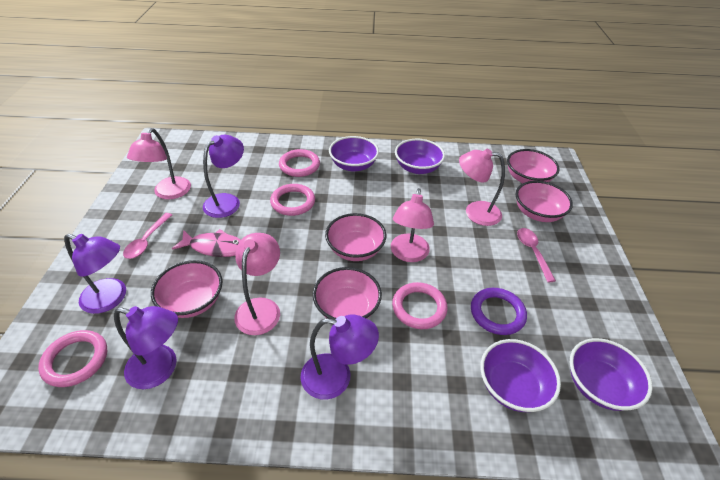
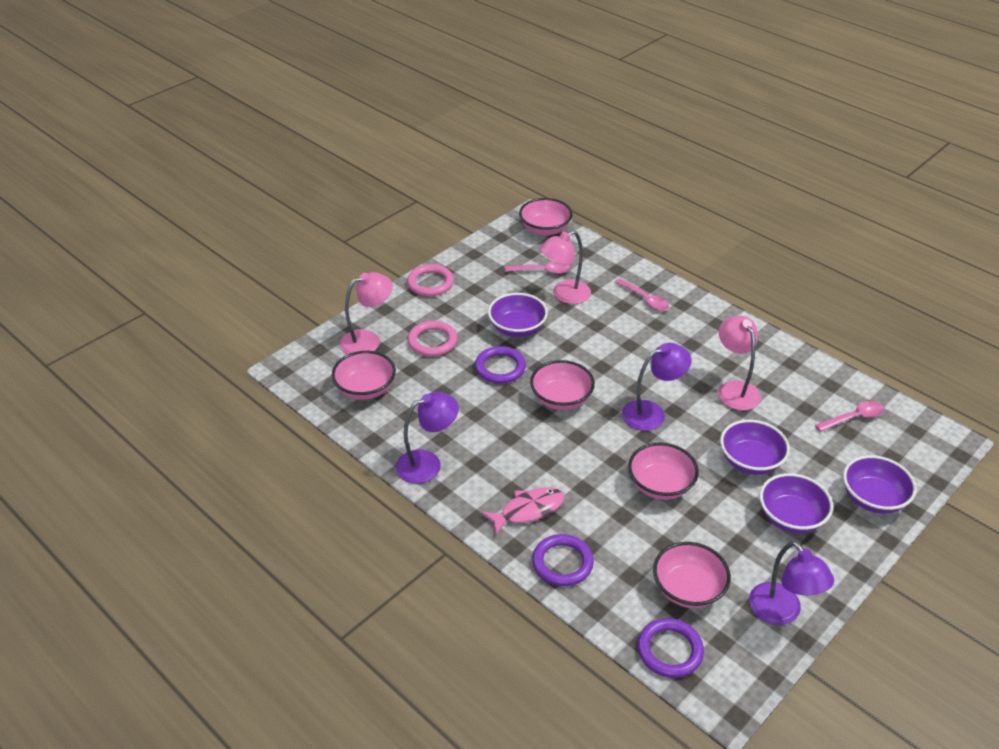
pink lamp: 4 -> 3
pink ring: 4 -> 2
pink spoon: 2 -> 3
purple lamp: 4 -> 3
purple ring: 1 -> 3

